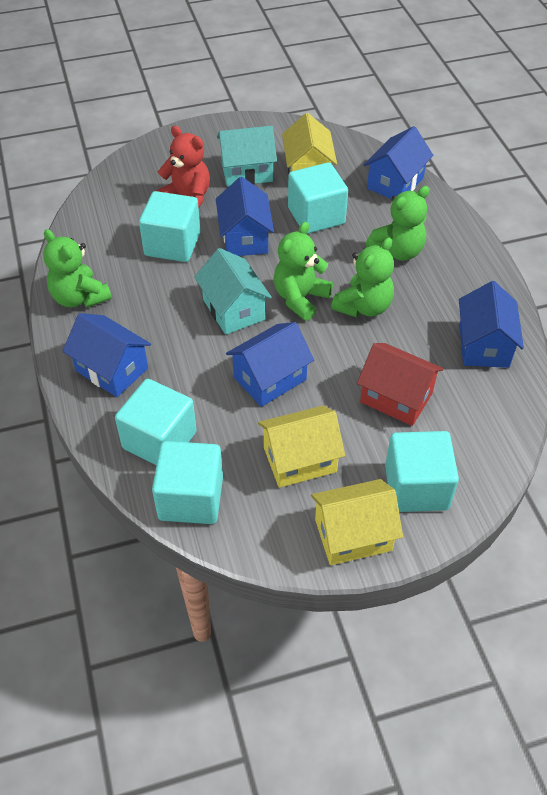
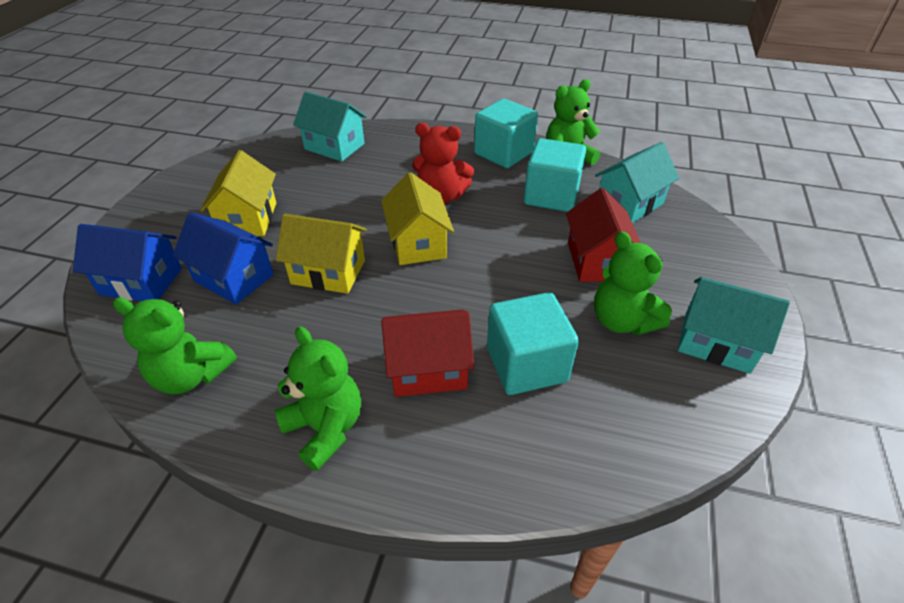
blue house: 5 -> 2
red house: 1 -> 2
turquoise cube: 5 -> 3
turquoise house: 2 -> 3

